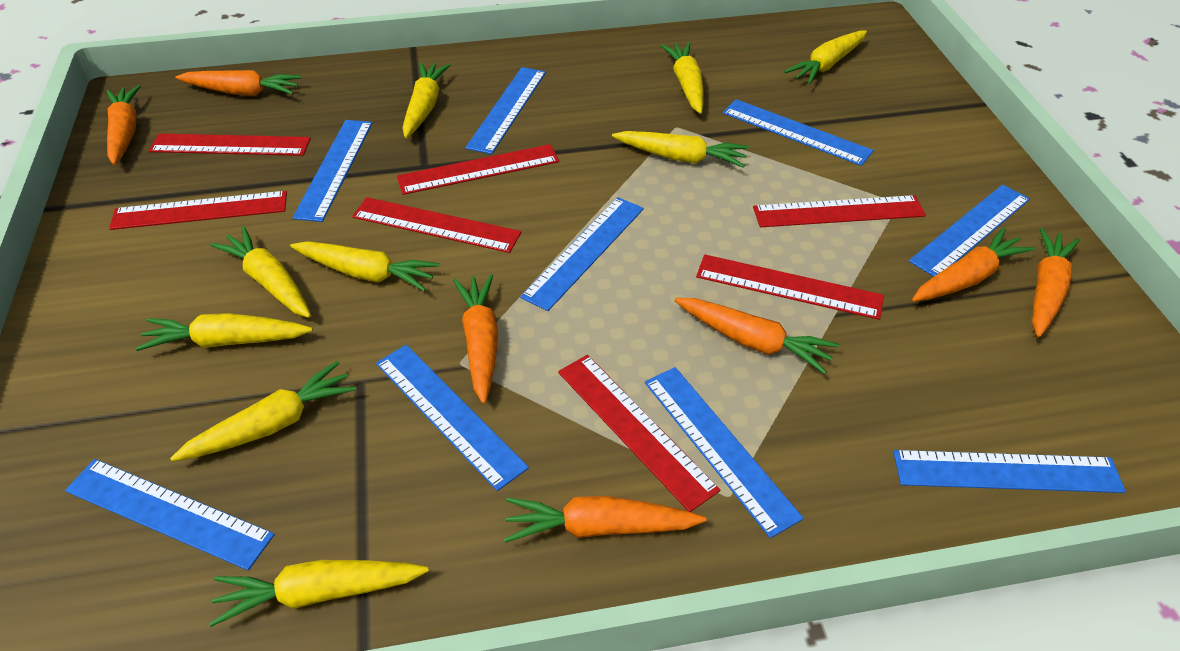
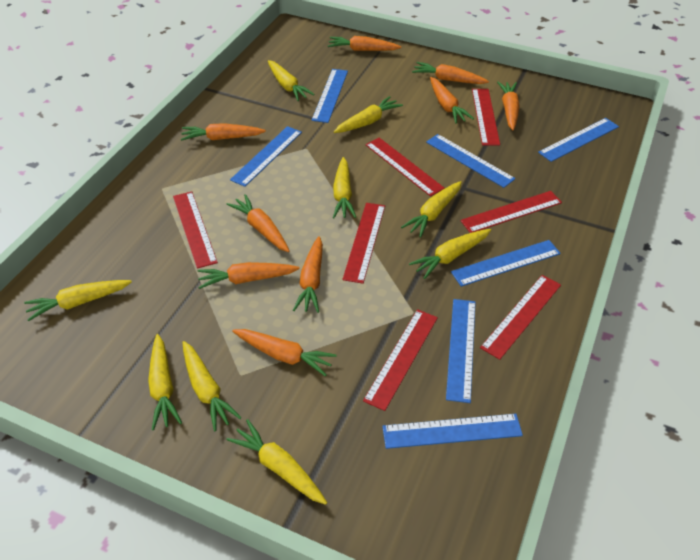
blue ruler: 9 -> 7
orange carrot: 7 -> 9

